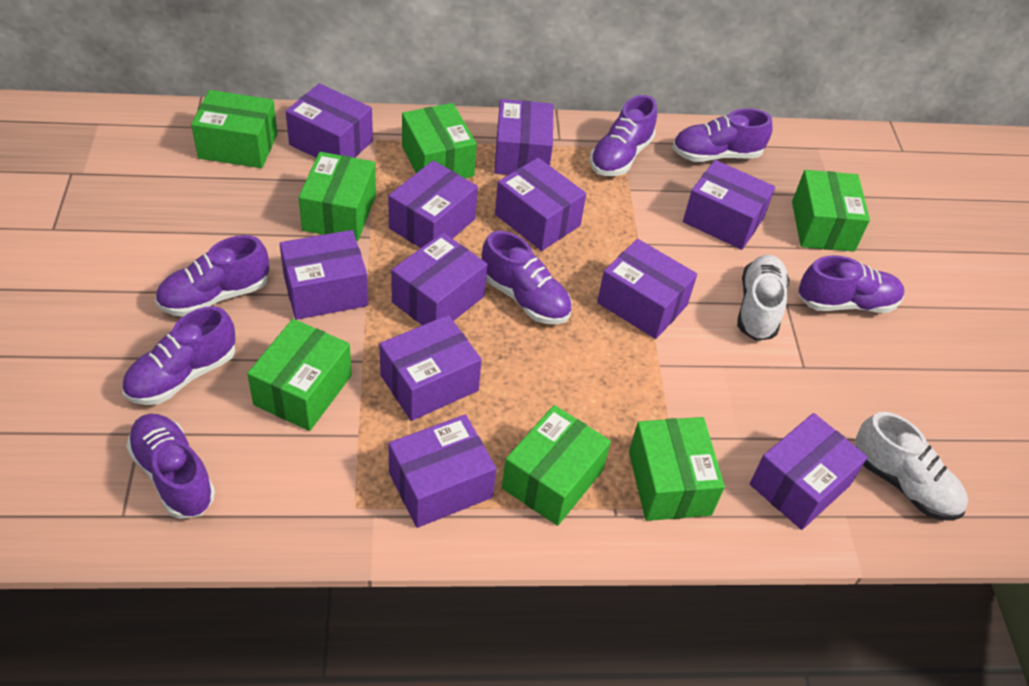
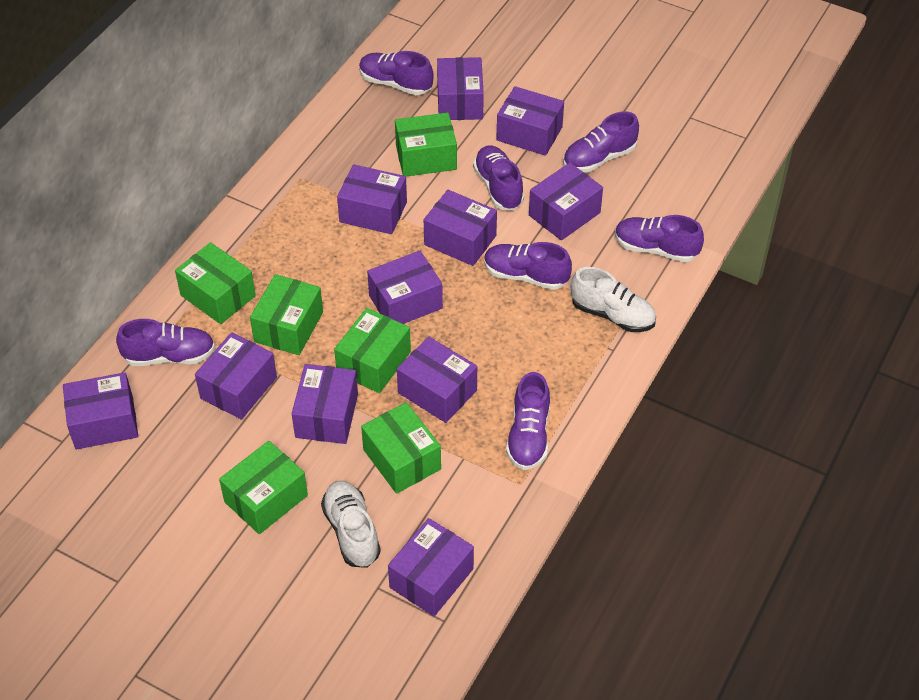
green box: 7 -> 6

